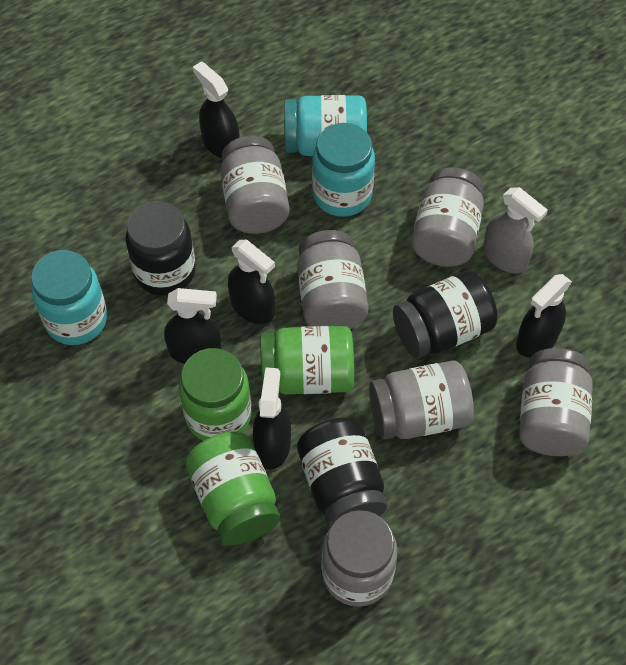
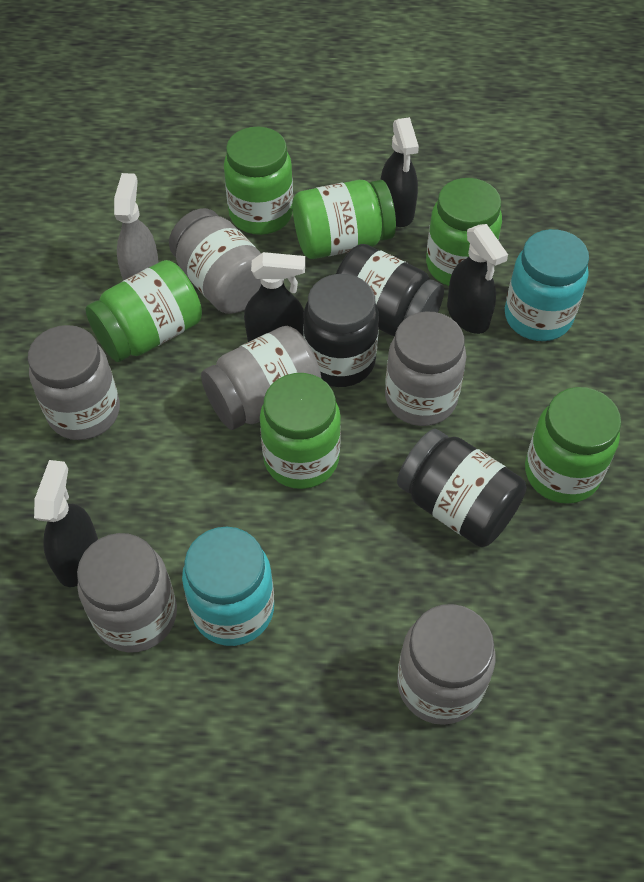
black spray bottle: 5 -> 4
green jar: 3 -> 6
turquoise jar: 3 -> 2

